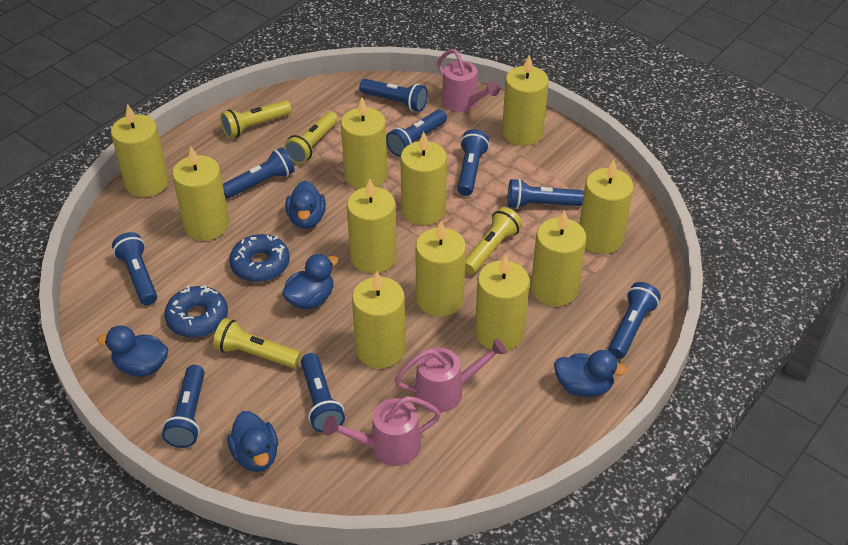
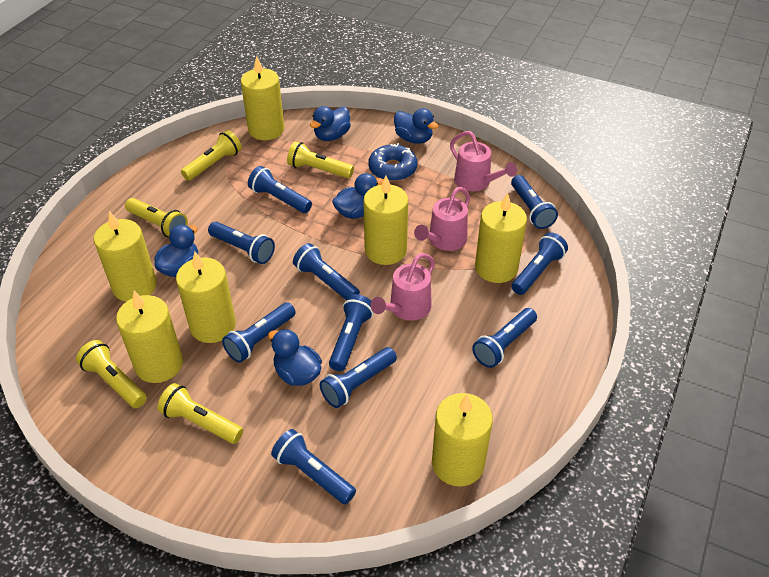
blue donut: 2 -> 1
blue flashlight: 9 -> 10
yellow candle: 11 -> 7
yellow flashlight: 4 -> 5

